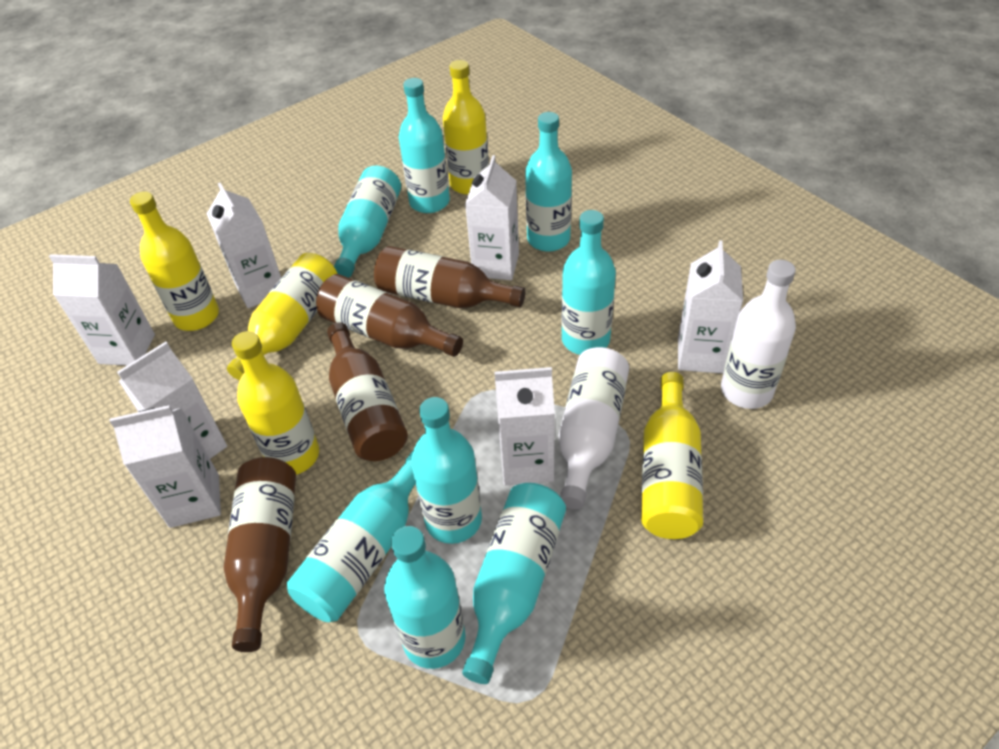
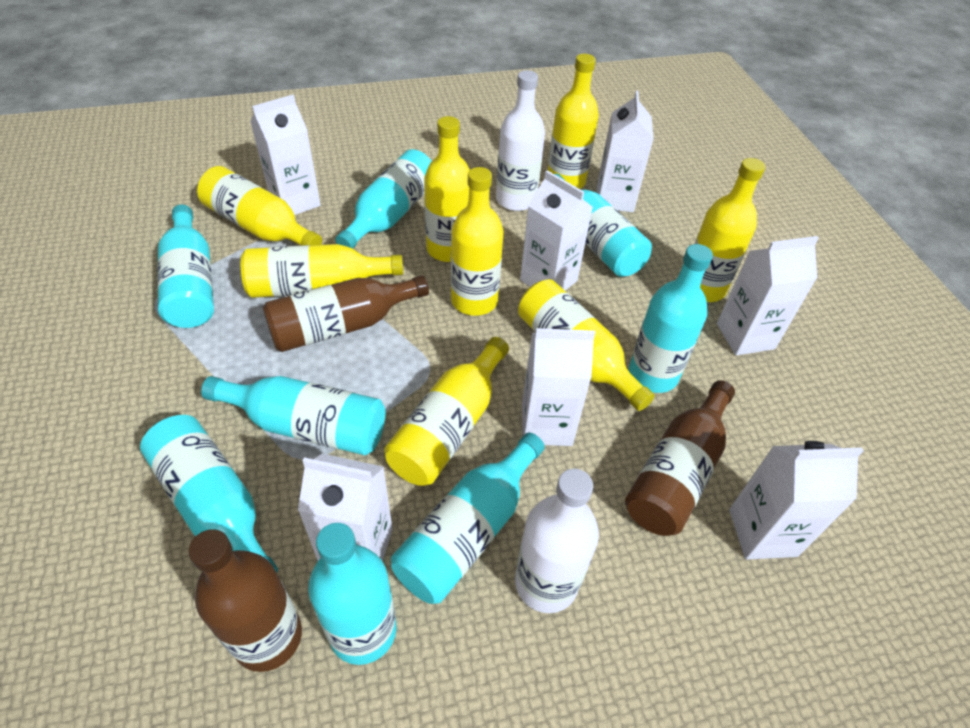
brown bottle: 4 -> 3
yellow bottle: 5 -> 8

